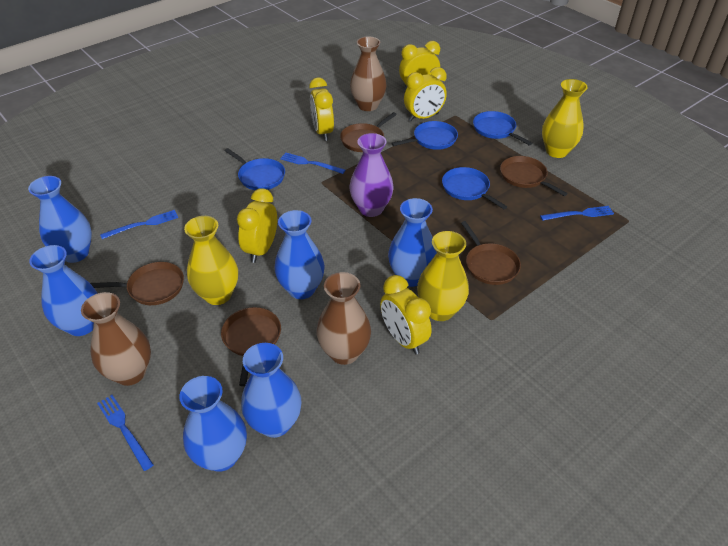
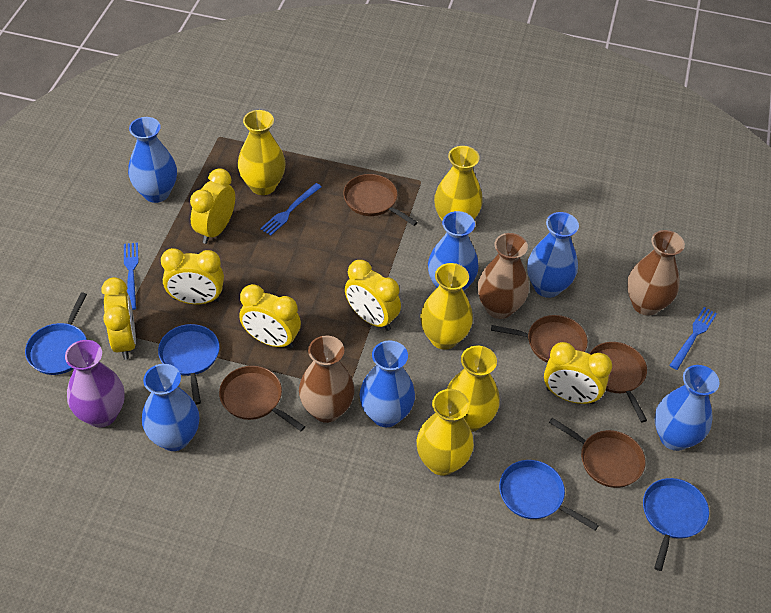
blue fork: 4 -> 3
yellow clock: 5 -> 6
yellow vase: 3 -> 5

